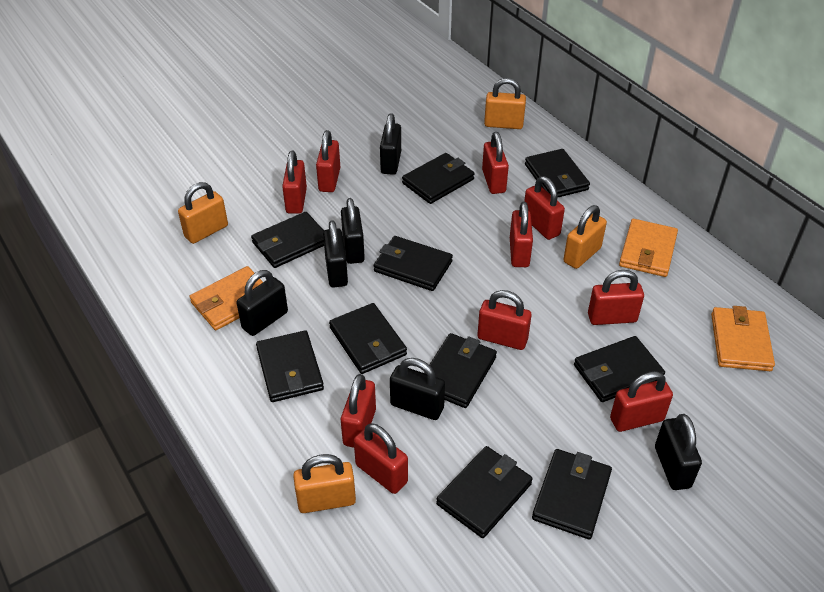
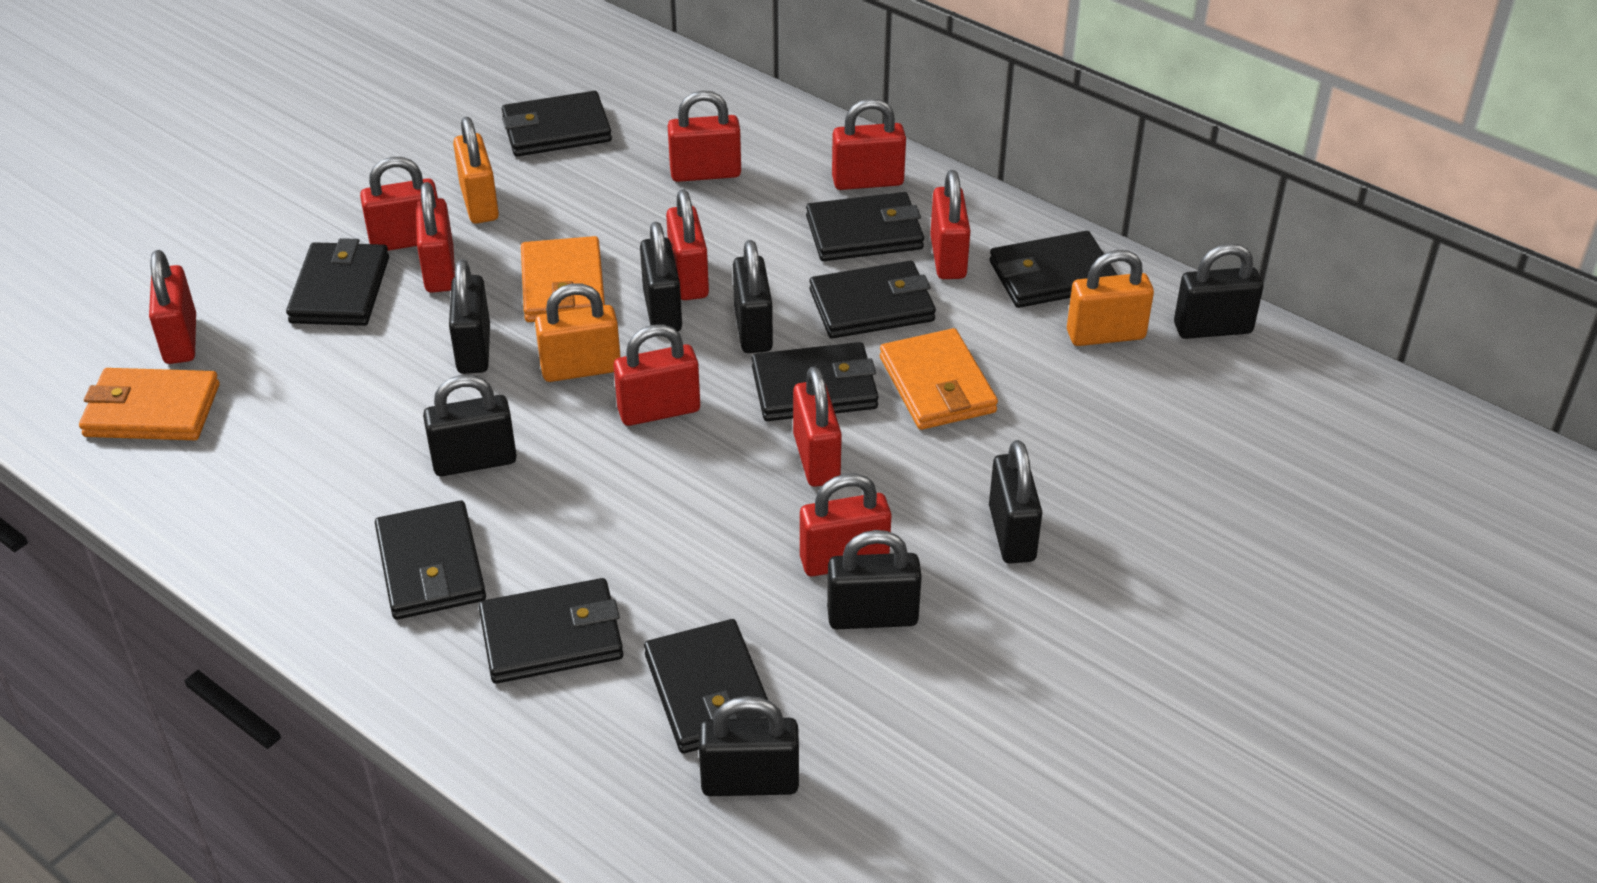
black padlock: 6 -> 8
black wallet: 10 -> 9
orange padlock: 4 -> 3

